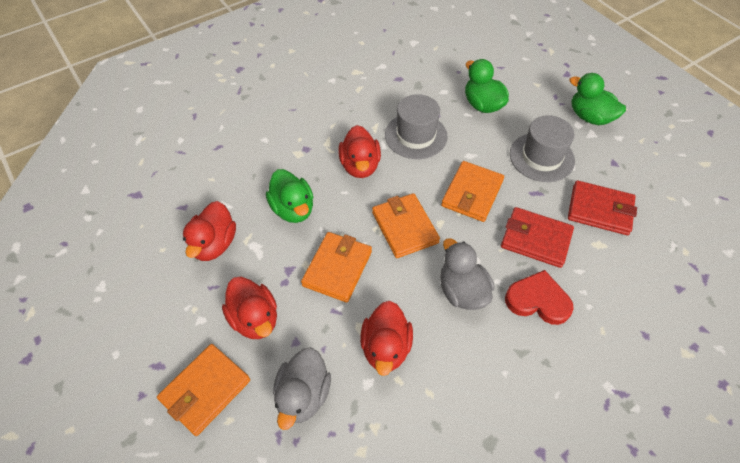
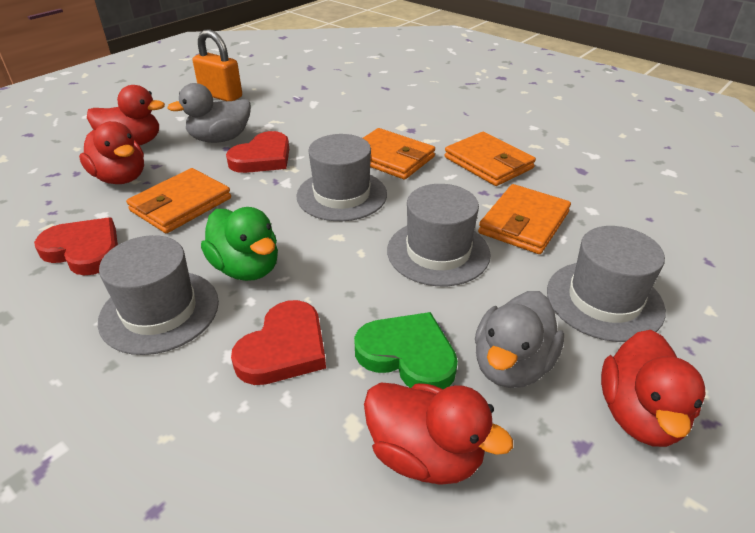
green duck: 3 -> 1
green heart: 0 -> 1
grey hat: 2 -> 4
orange padlock: 0 -> 1
red heart: 1 -> 3
red wallet: 2 -> 0

